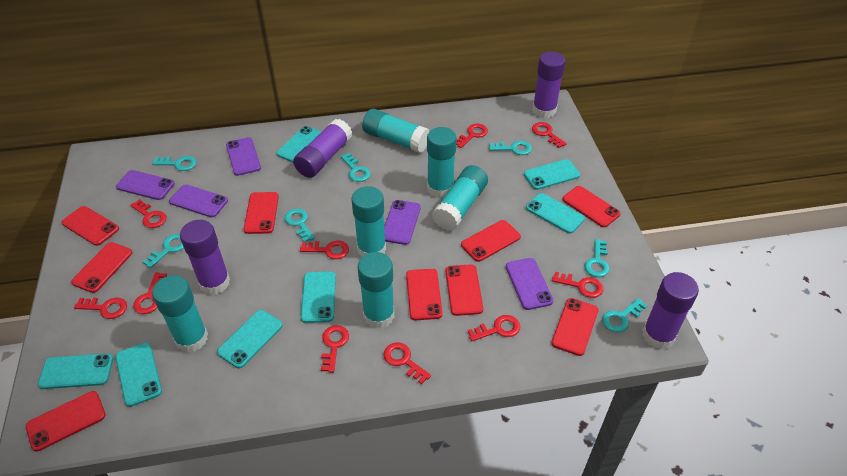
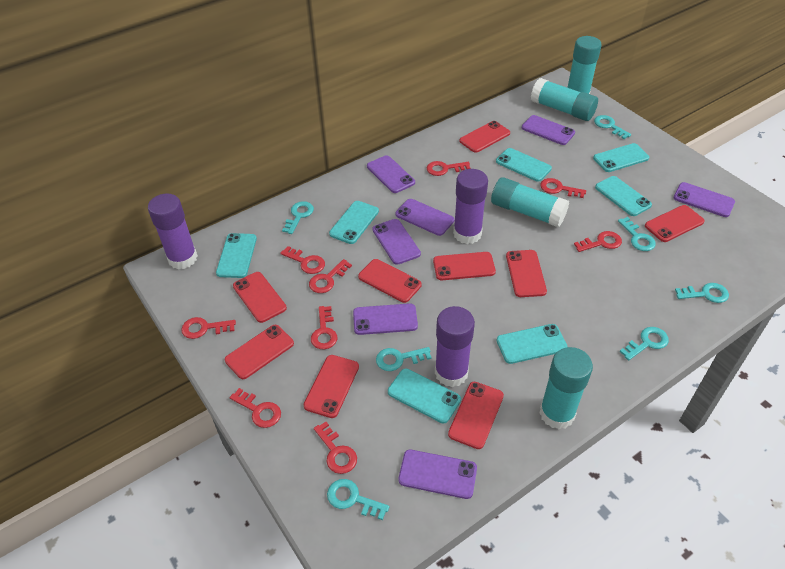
purple glue stick: 4 -> 3
purple phone: 5 -> 7
red key: 10 -> 9
turquoise glue stick: 6 -> 4

